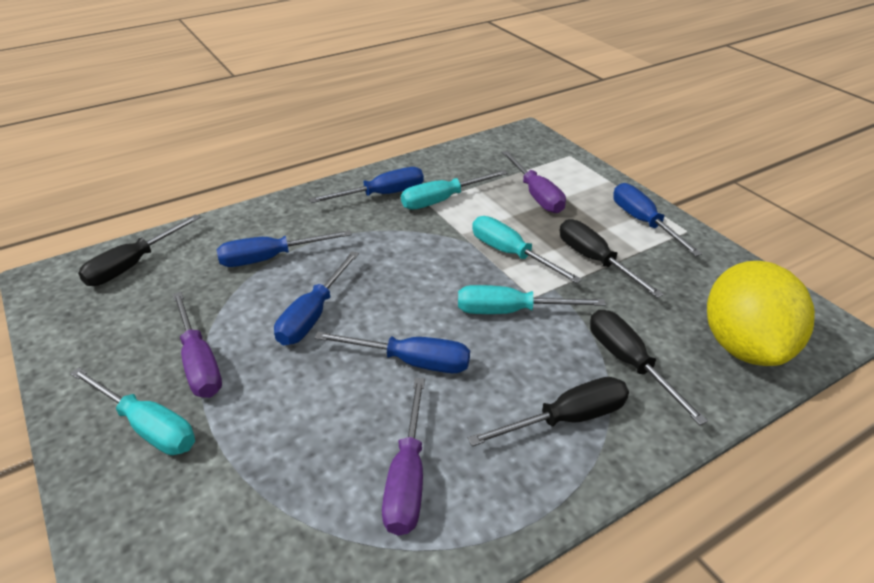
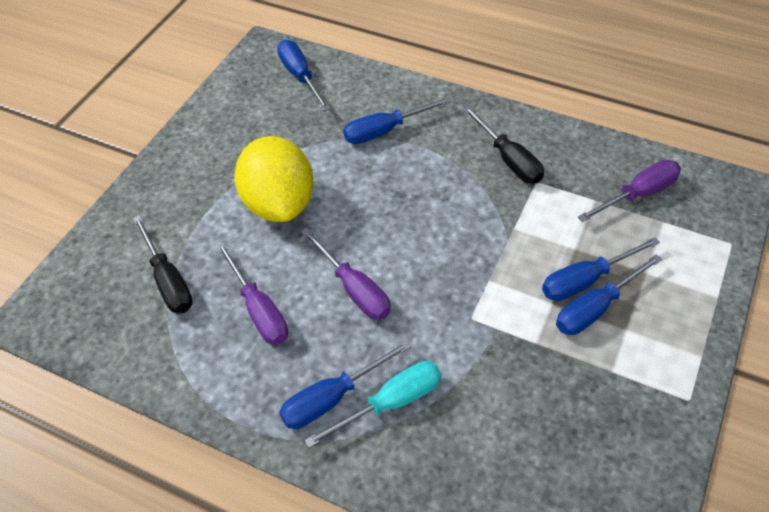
black screwdriver: 4 -> 2
turquoise screwdriver: 4 -> 1

